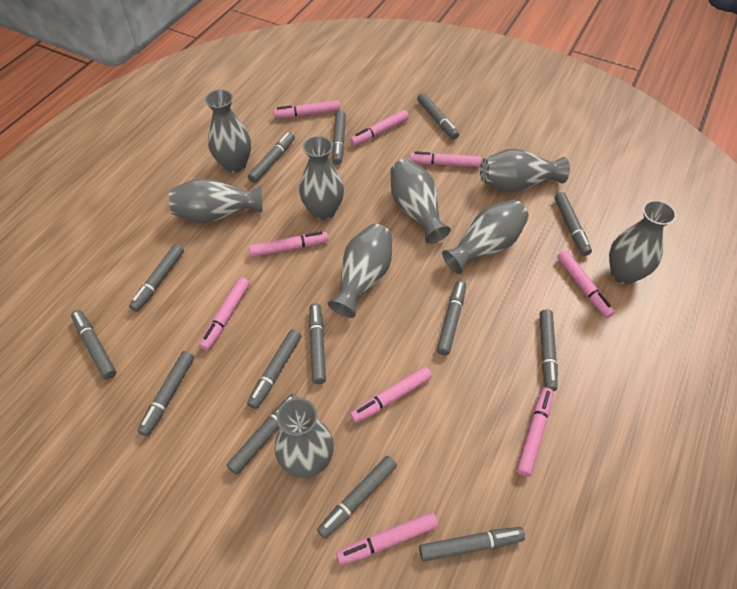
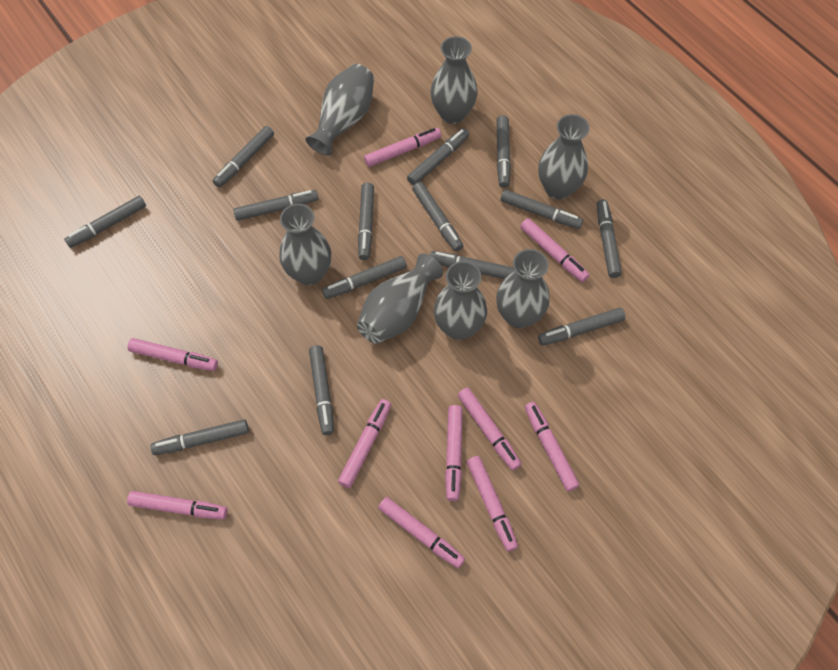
grey vase: 9 -> 7
pink marker: 9 -> 10

